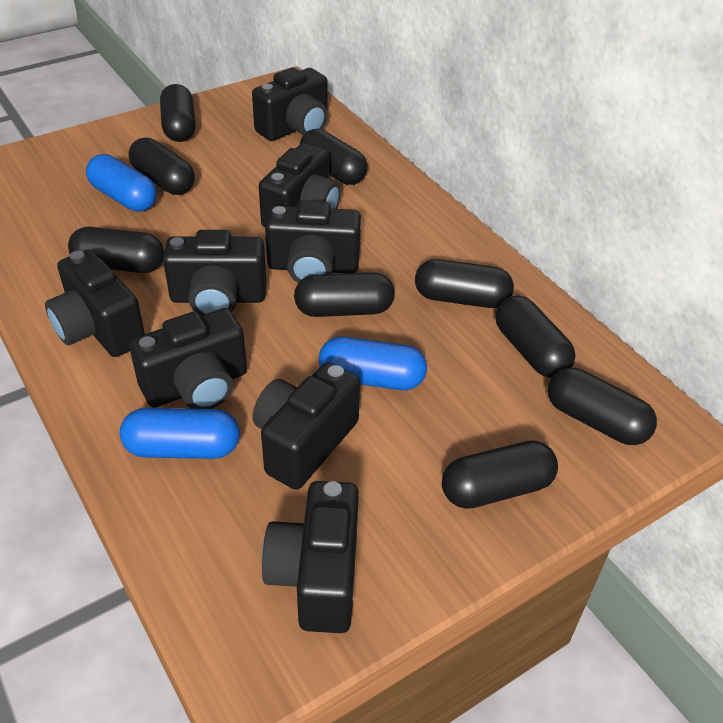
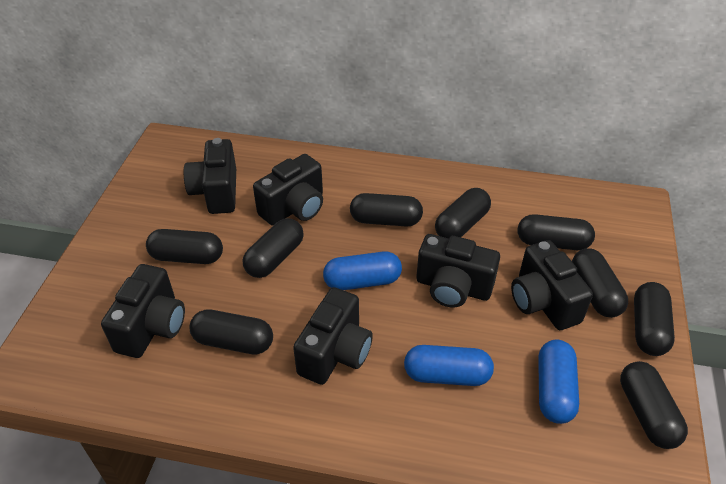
black camera: 8 -> 6

